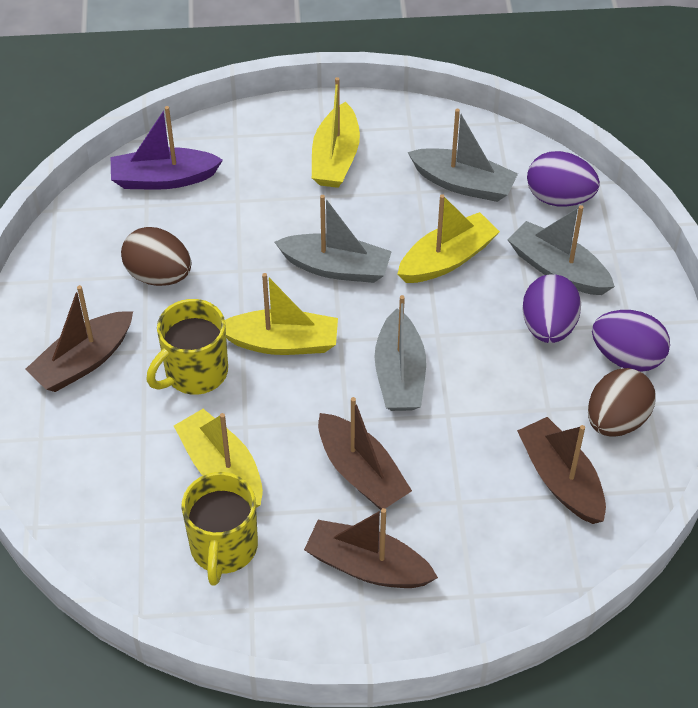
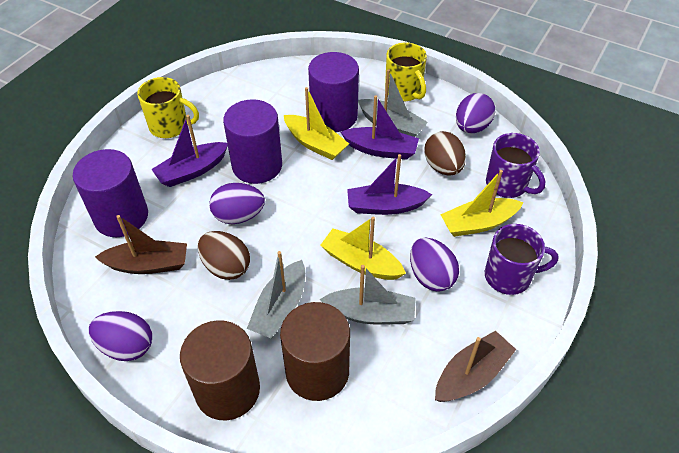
brown boat: 4 -> 2
brown cylinder: 0 -> 2
grey boat: 4 -> 3
purple boat: 1 -> 3
purple cylinder: 0 -> 3
purple egg: 3 -> 4
purple mug: 0 -> 2
yellow boat: 4 -> 3

